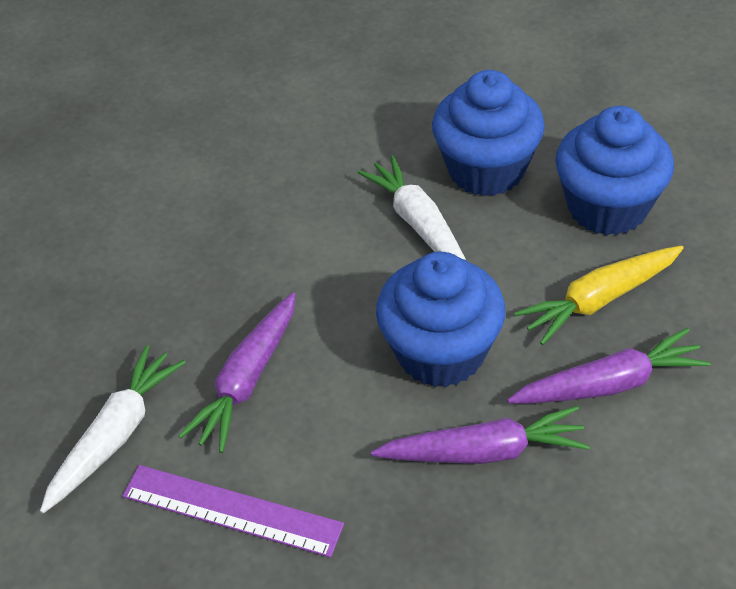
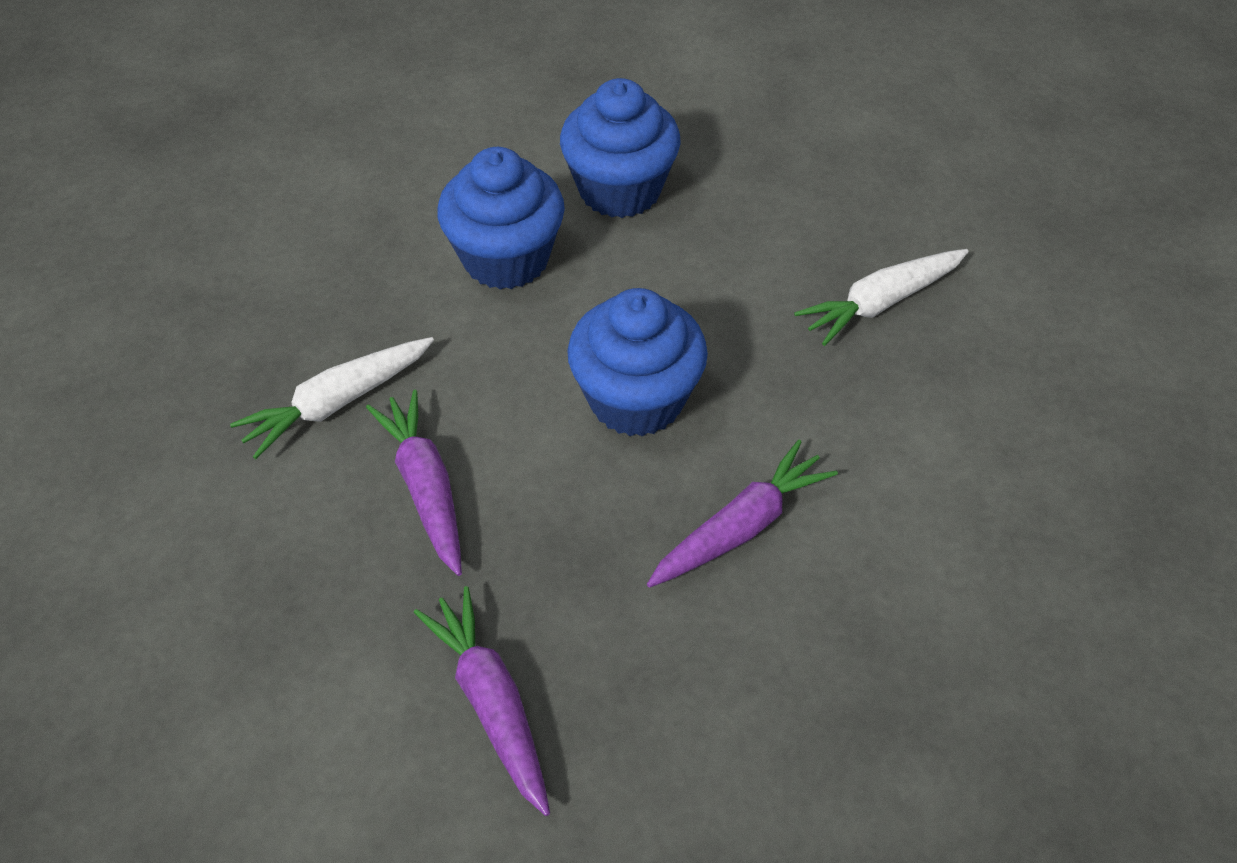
purple ruler: 1 -> 0
yellow carrot: 1 -> 0

